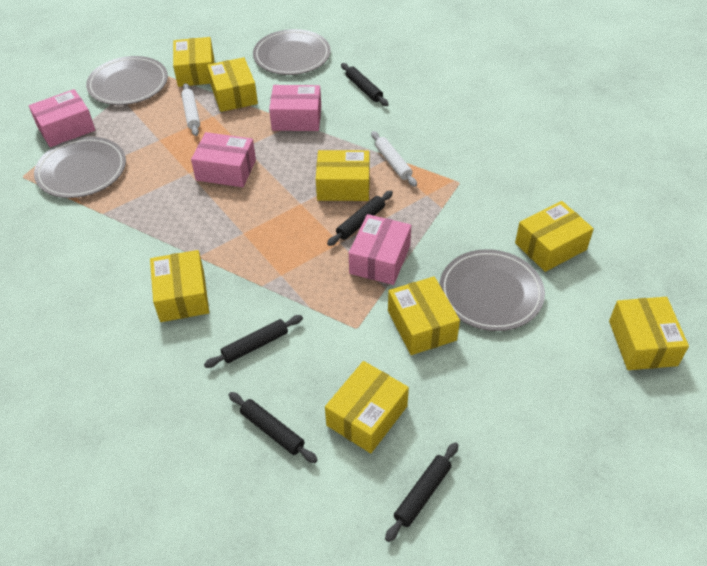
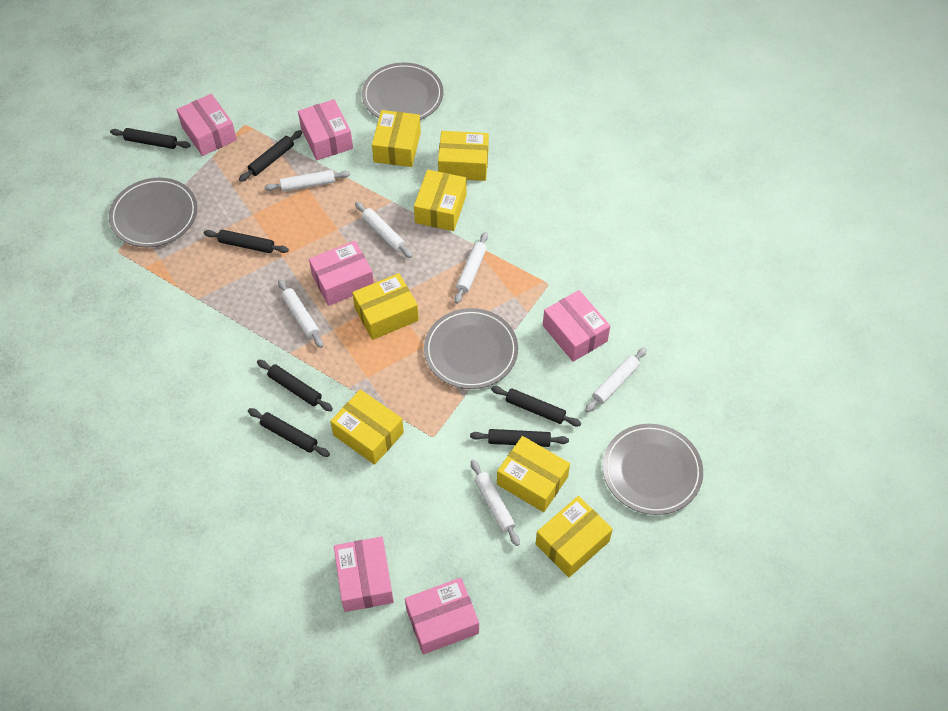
black rolling pin: 5 -> 7
pink box: 4 -> 6
white rolling pin: 2 -> 6
yellow box: 8 -> 7

